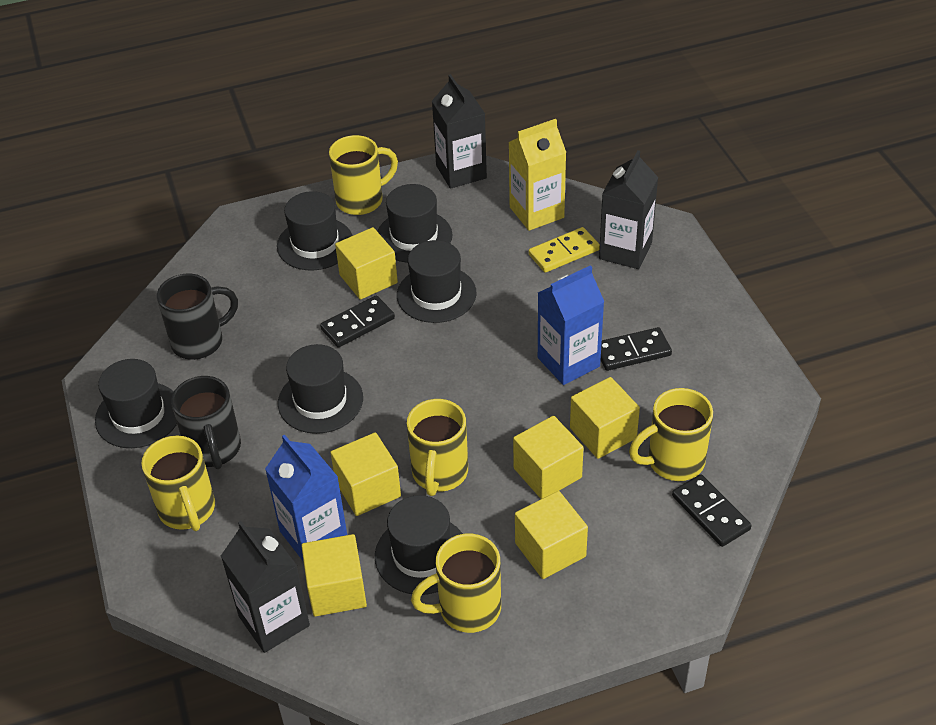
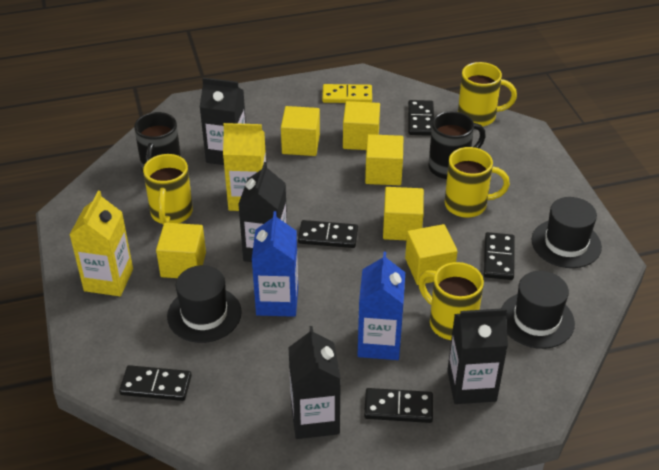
black carton: 3 -> 4
black domino: 3 -> 5
black hat: 6 -> 3
yellow carton: 1 -> 2
yellow mug: 5 -> 4

